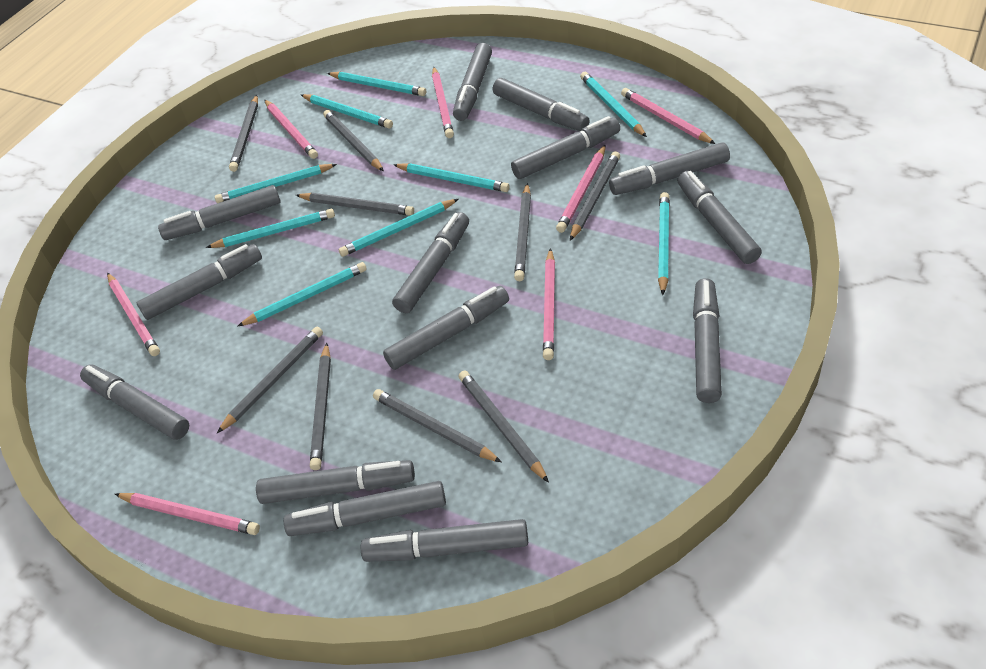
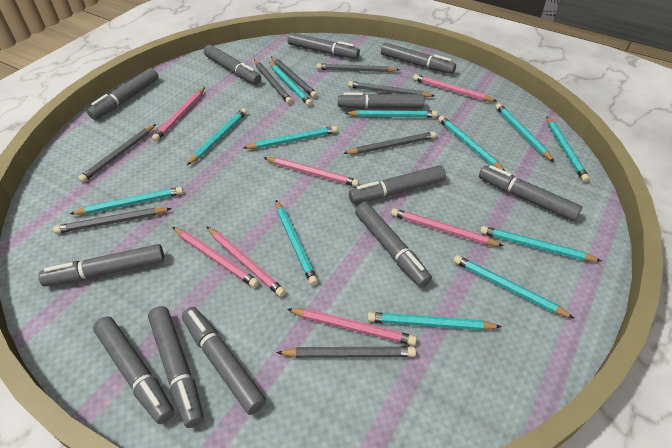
grey marker: 14 -> 12
grey pencil: 9 -> 8
turquoise pencil: 9 -> 12

